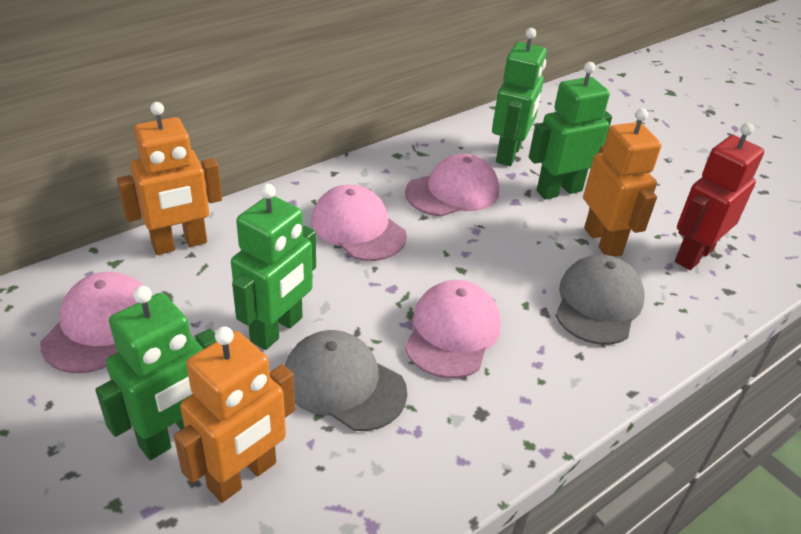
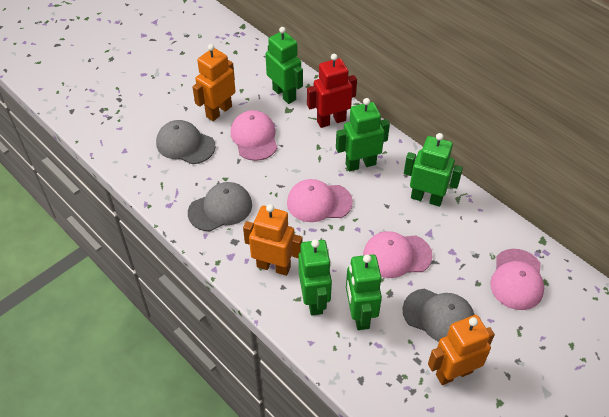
green robot: 4 -> 5
grey cap: 2 -> 3

